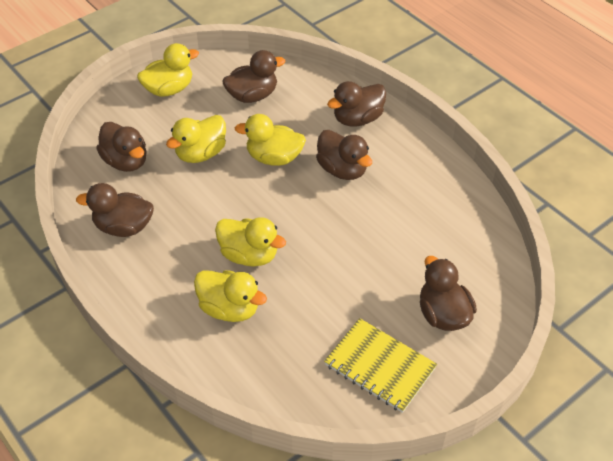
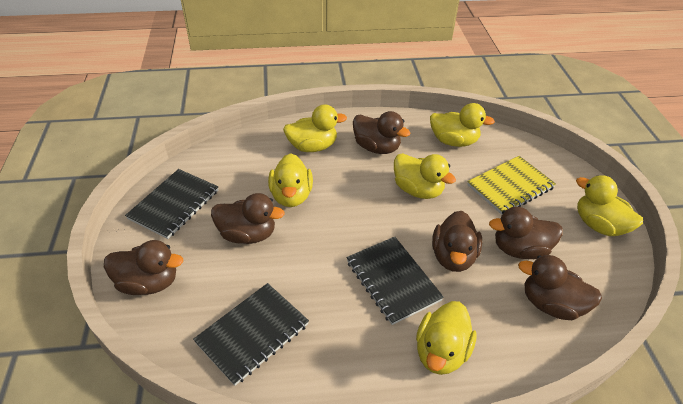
black notebook: 0 -> 3
yellow duck: 5 -> 6

